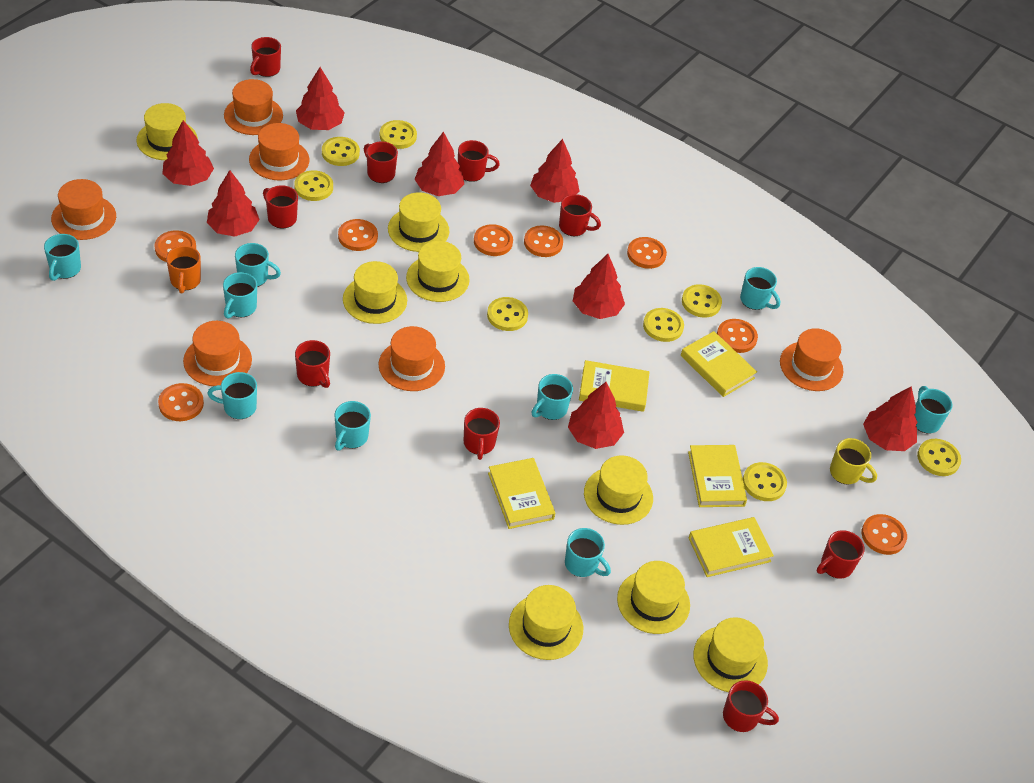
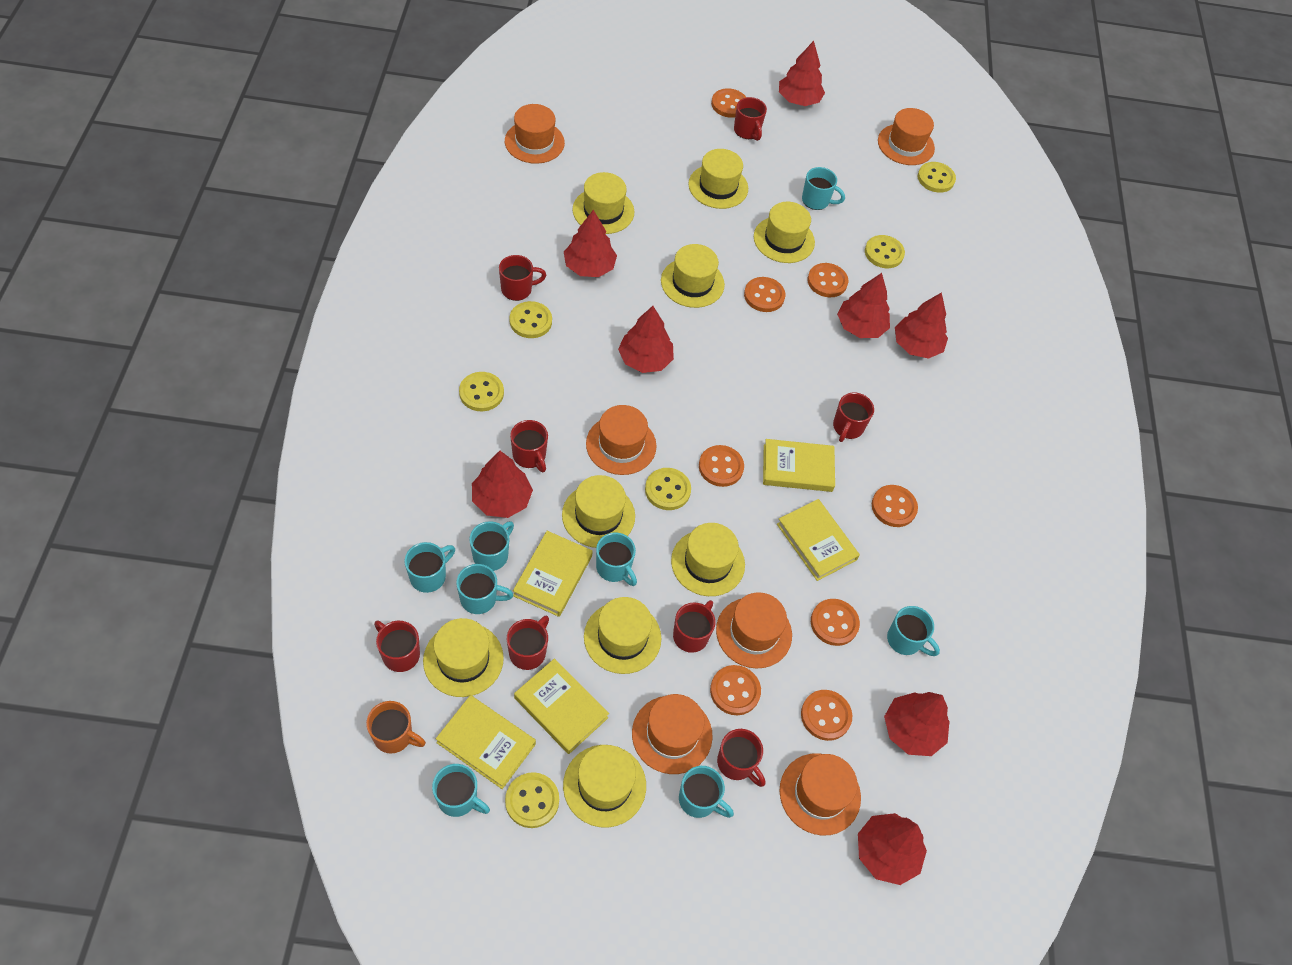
red mug: 9 -> 8
turquoise mug: 9 -> 8
yellow button: 8 -> 6
yellow hat: 8 -> 9
yellow mug: 1 -> 0

